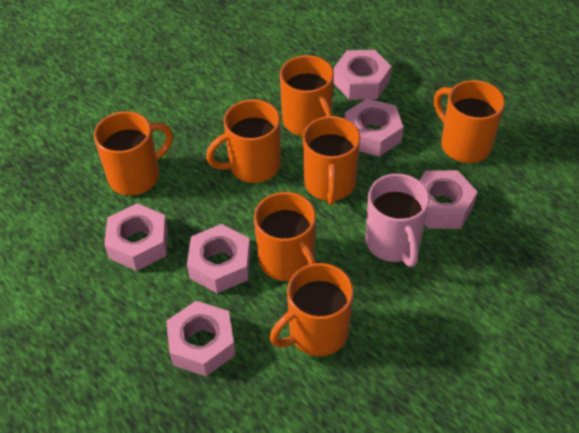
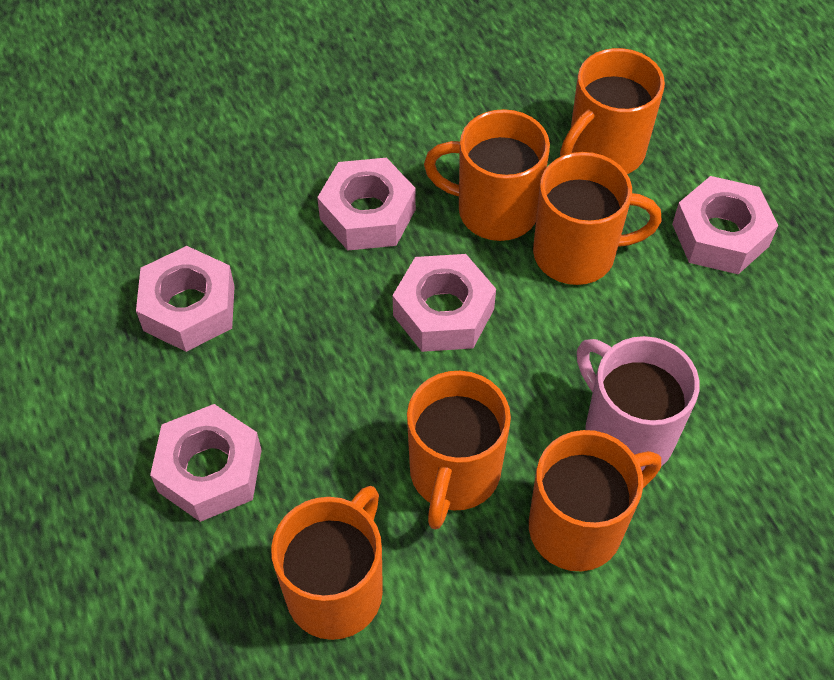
orange mug: 7 -> 6
pink nut: 6 -> 5

